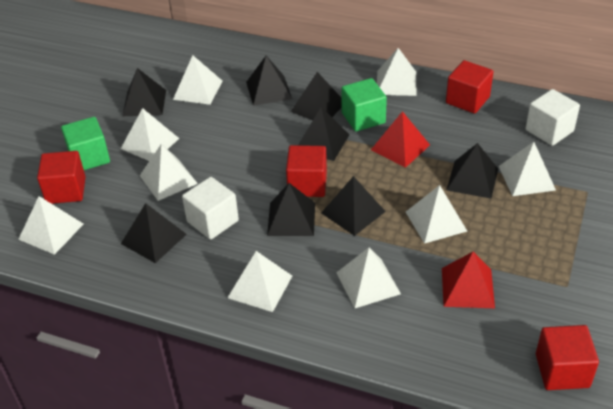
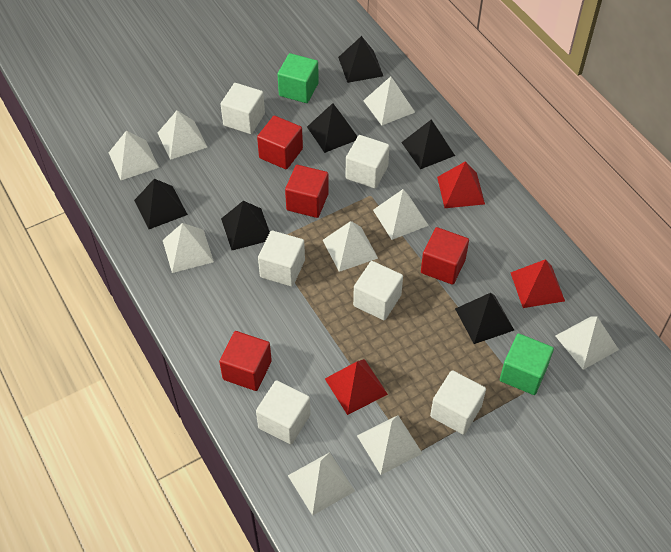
black pyramid: 8 -> 6
red pyramid: 2 -> 3
white cube: 2 -> 6

